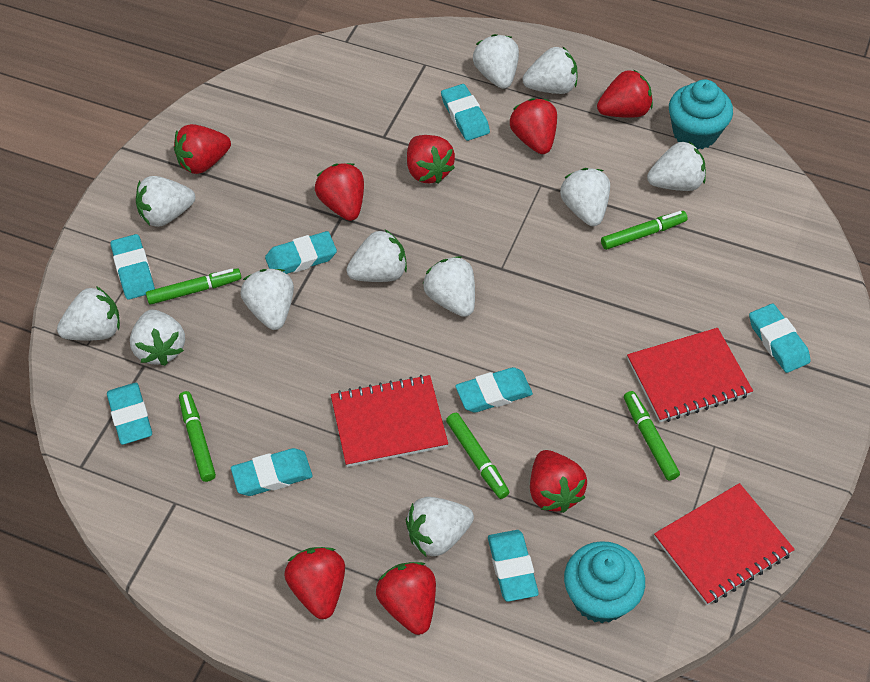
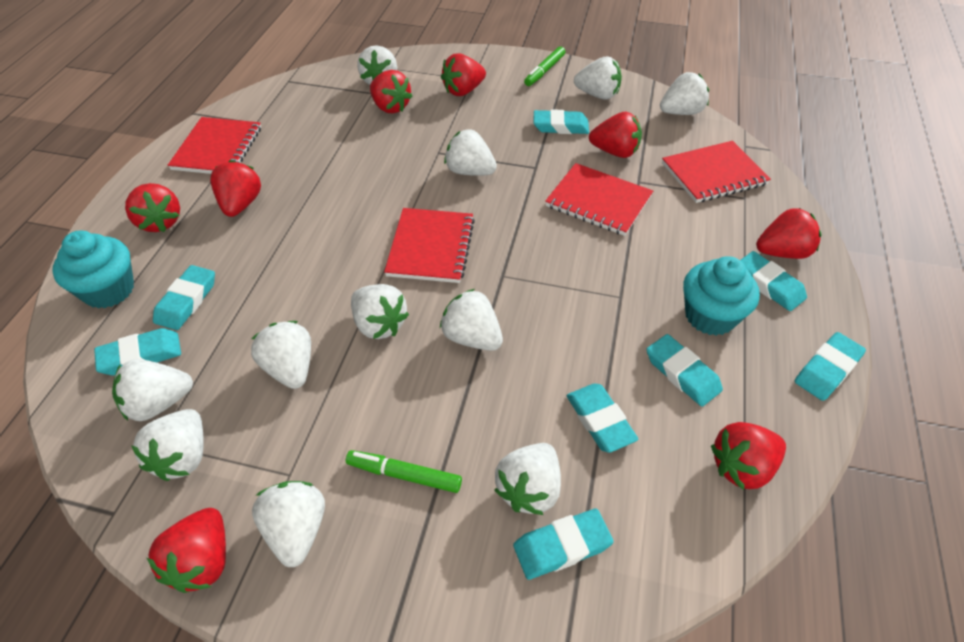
green marker: 5 -> 2
red notebook: 3 -> 4

